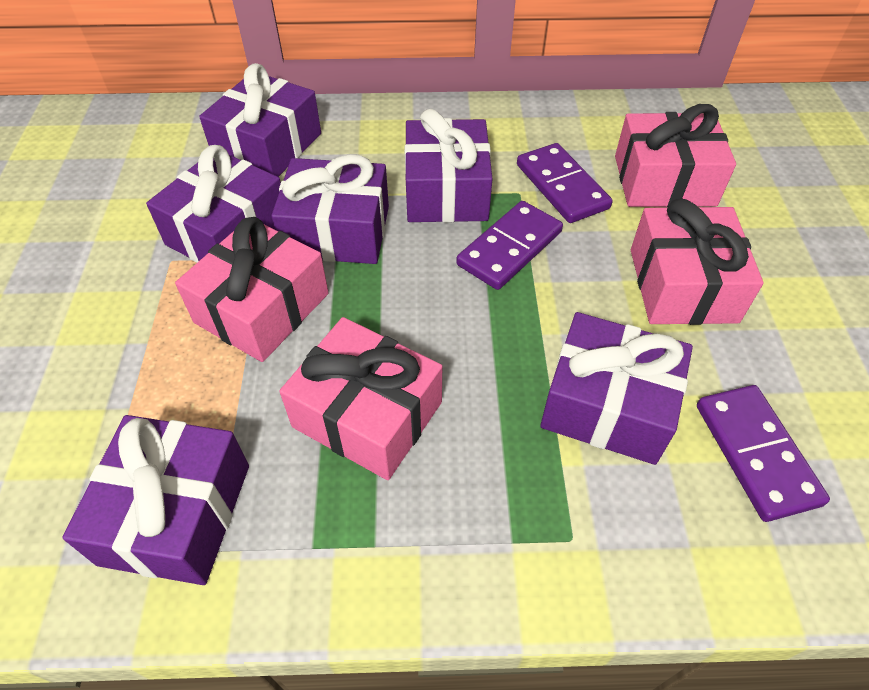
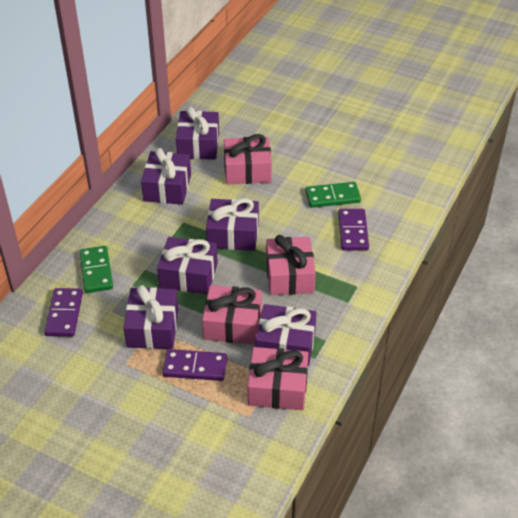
green domino: 0 -> 2

